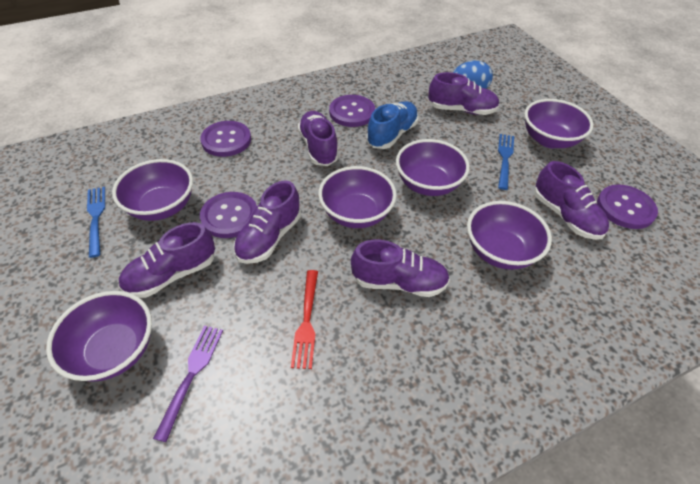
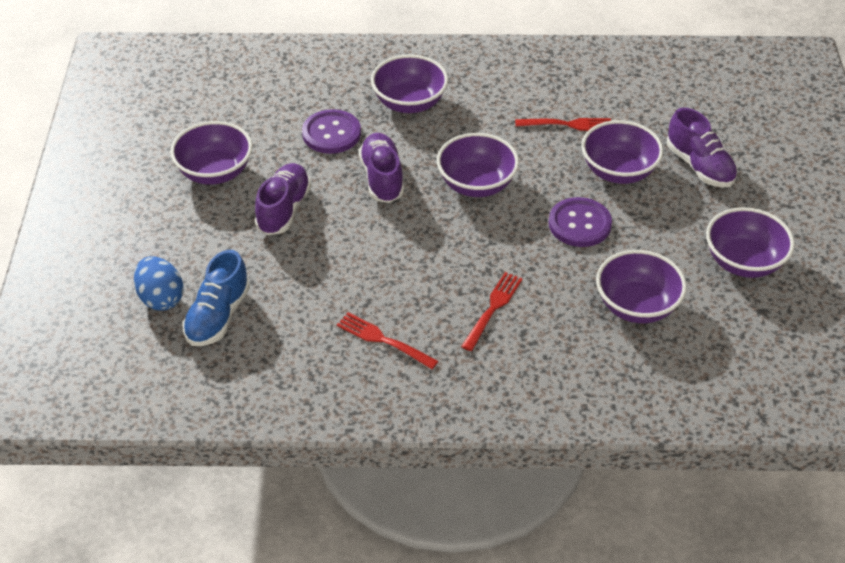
blue fork: 2 -> 0
purple button: 4 -> 2
purple fork: 1 -> 0
purple shoe: 6 -> 3
red fork: 1 -> 3

